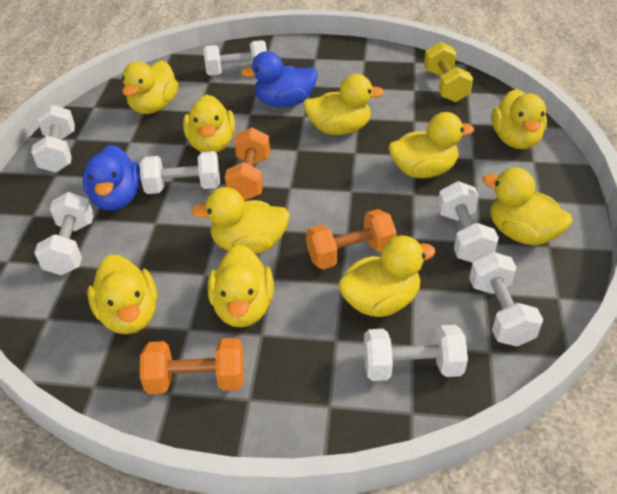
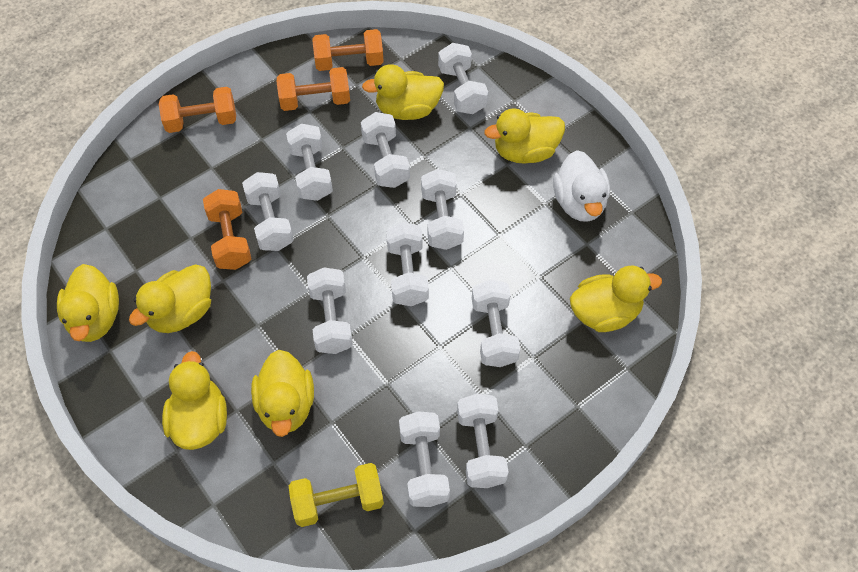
blue duck: 2 -> 0
orange dumbbell: 3 -> 4
white duck: 0 -> 1
white dumbbell: 7 -> 10
yellow duck: 10 -> 7

